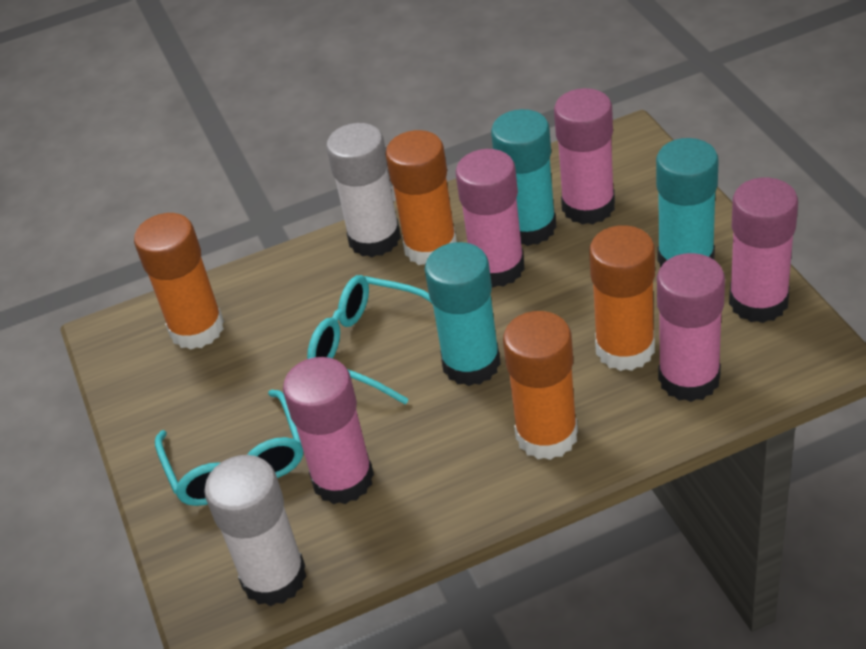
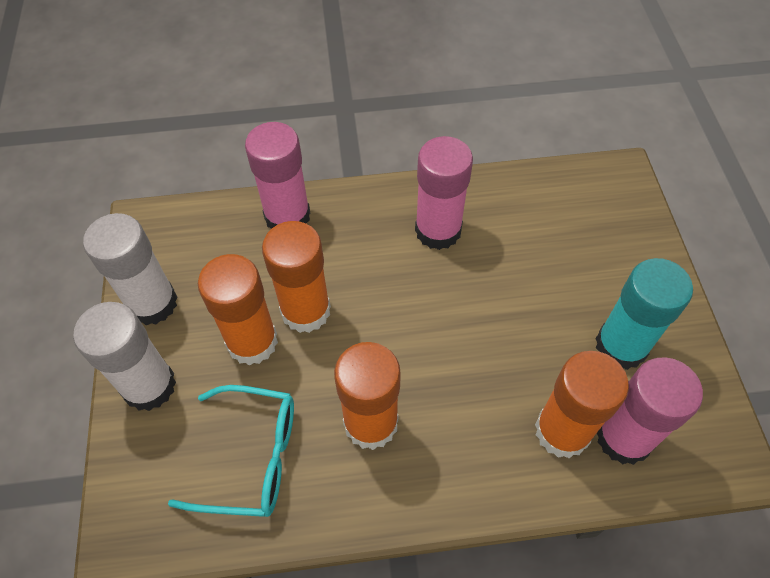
pink glue stick: 5 -> 3
turquoise glasses: 2 -> 1
turquoise glue stick: 3 -> 1

